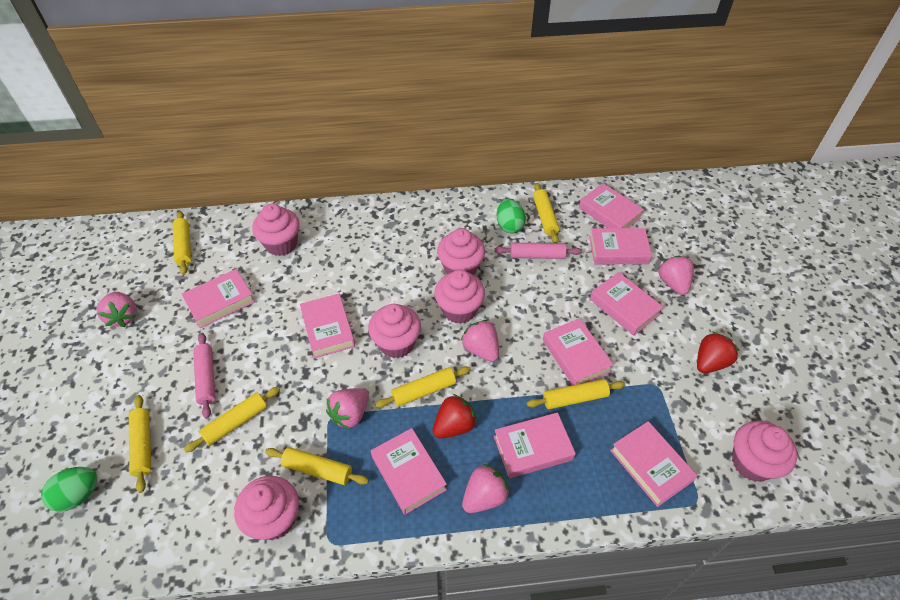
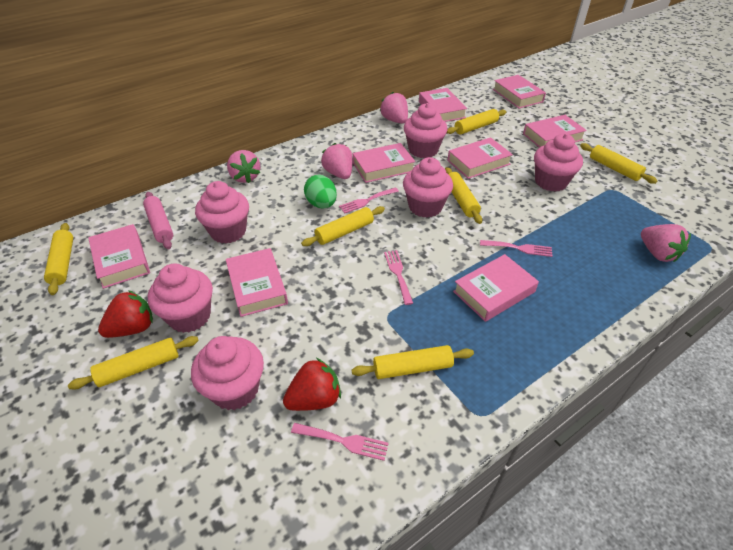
green egg: 2 -> 1
pink book: 9 -> 8
pink fork: 0 -> 4
pink rolling pin: 2 -> 1
pink strawberry: 5 -> 4

